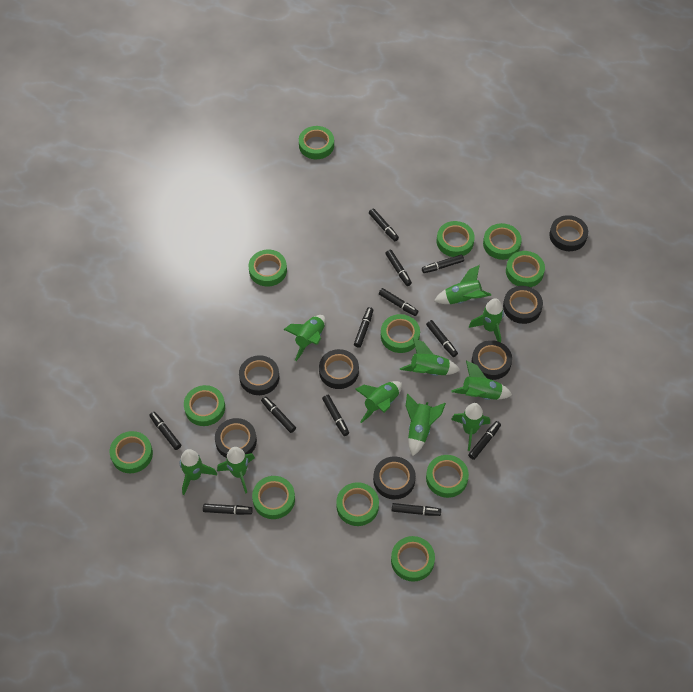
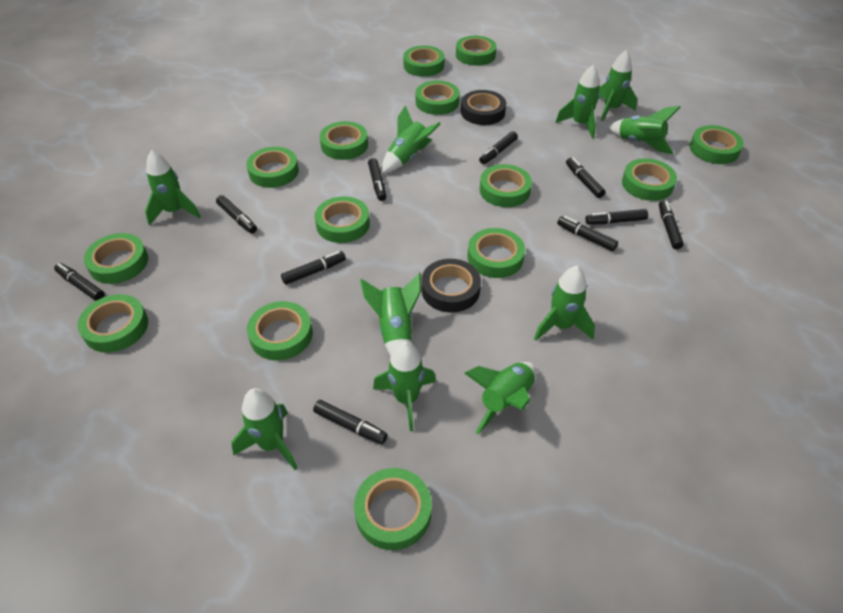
black marker: 12 -> 10
black tape: 7 -> 2
green tape: 12 -> 14

